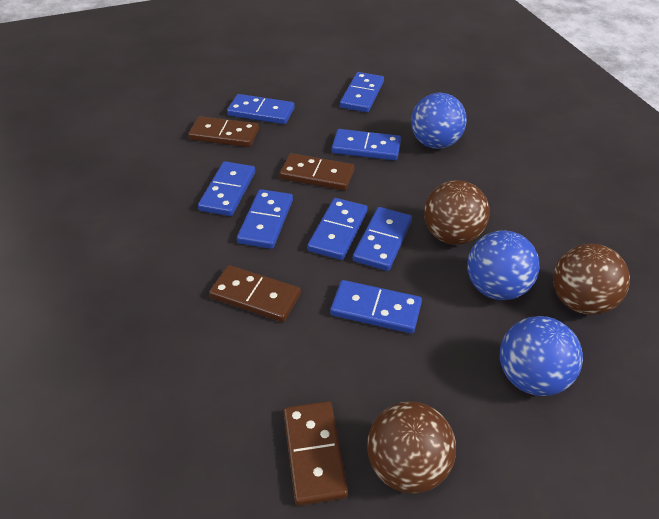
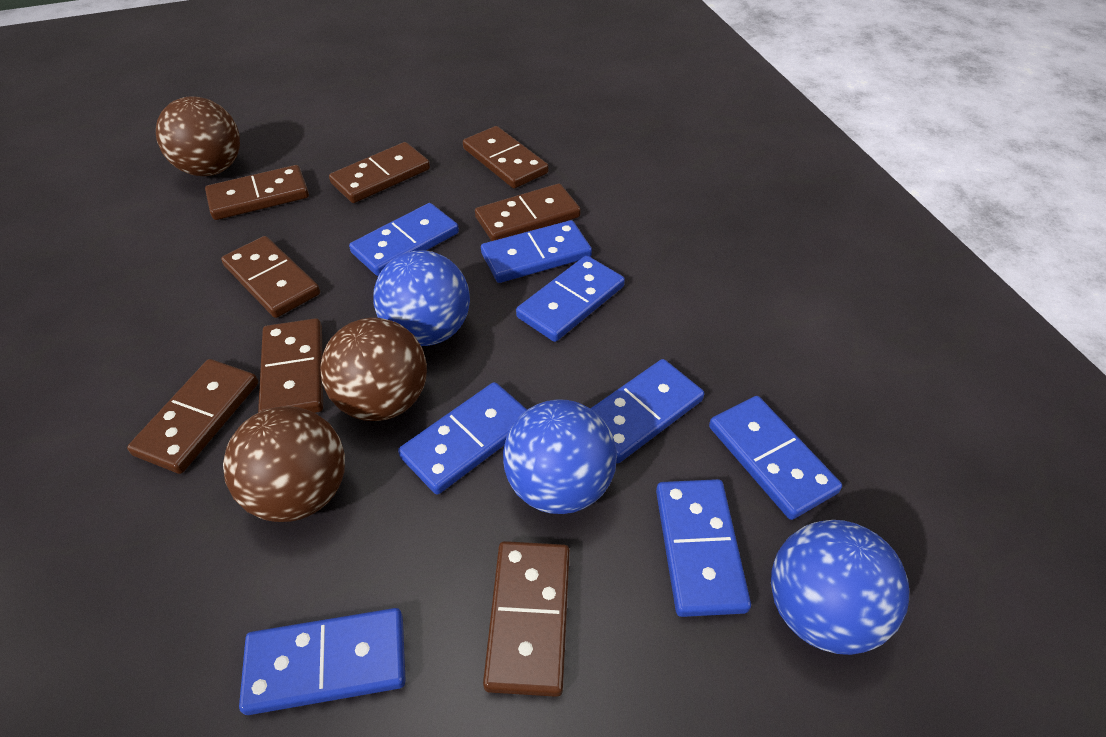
brown domino: 4 -> 8

